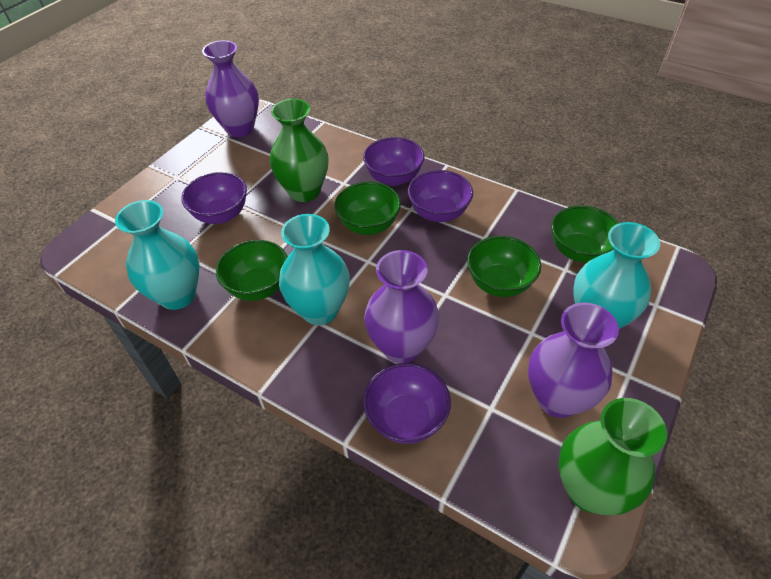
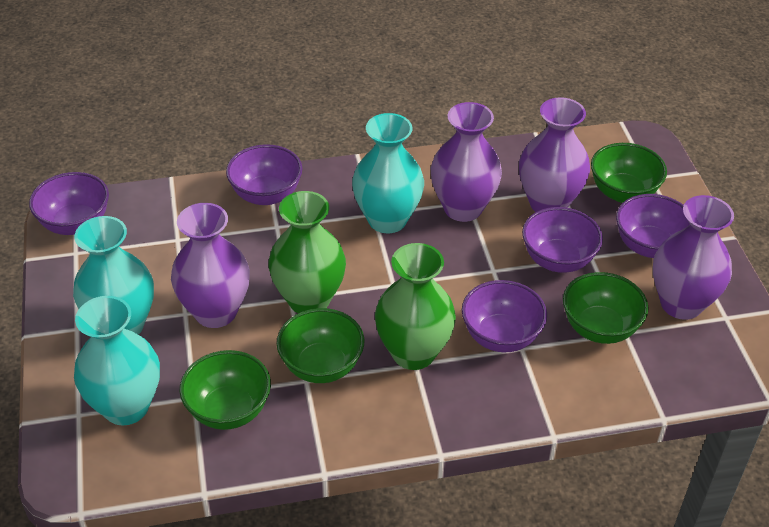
purple bowl: 4 -> 5
purple vase: 3 -> 4

